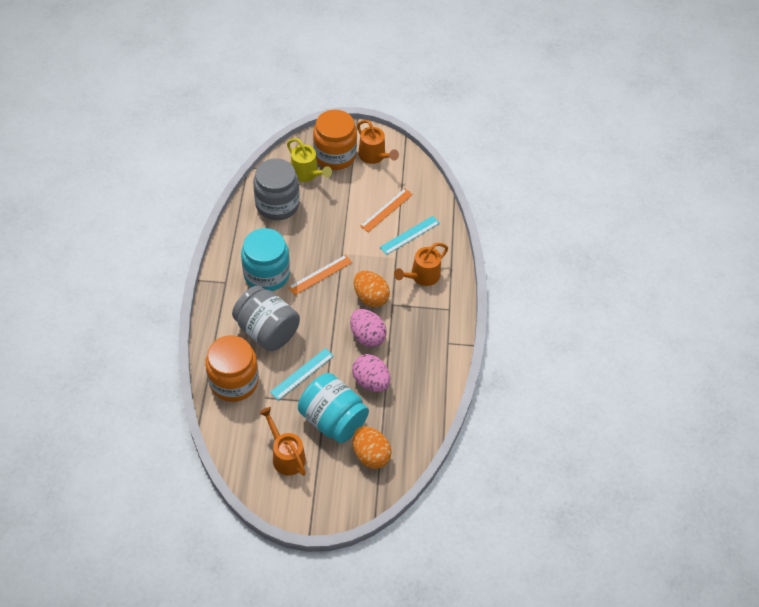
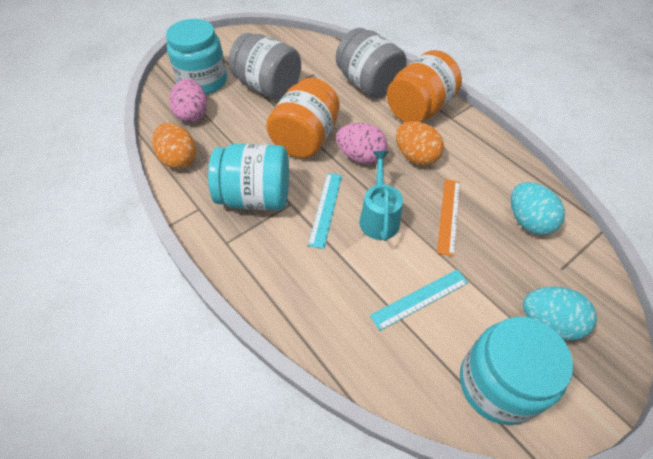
orange ruler: 2 -> 1
orange watering can: 3 -> 0
turquoise egg: 0 -> 2
turquoise jar: 2 -> 3
turquoise watering can: 0 -> 1
yellow watering can: 1 -> 0

